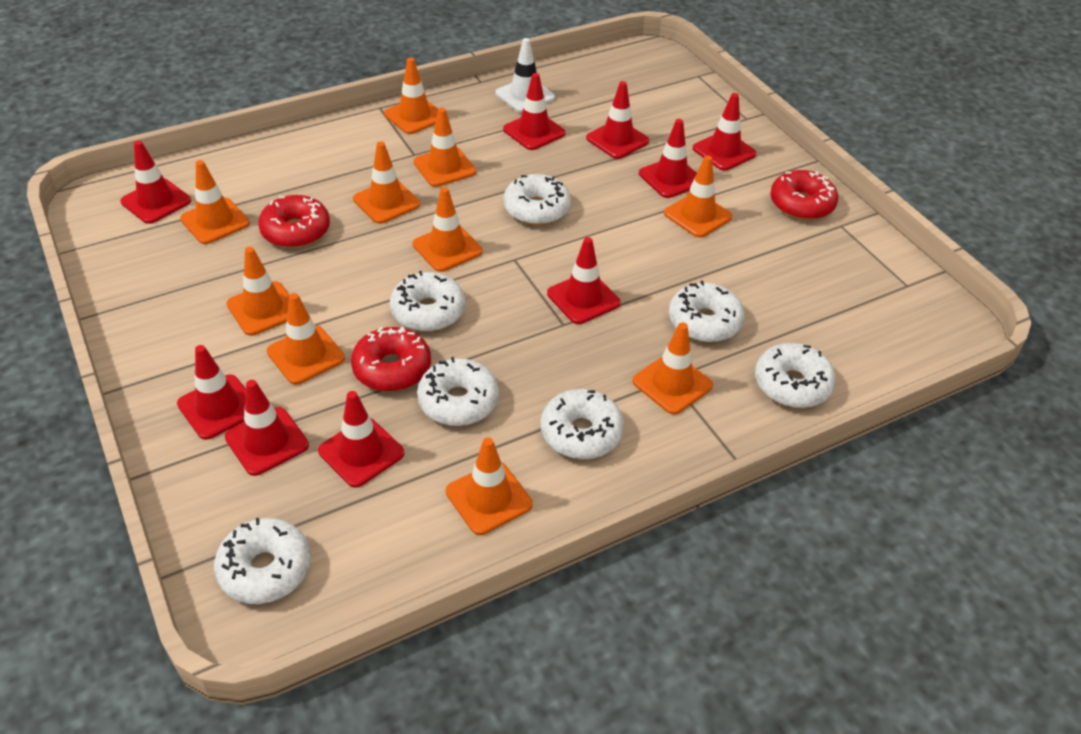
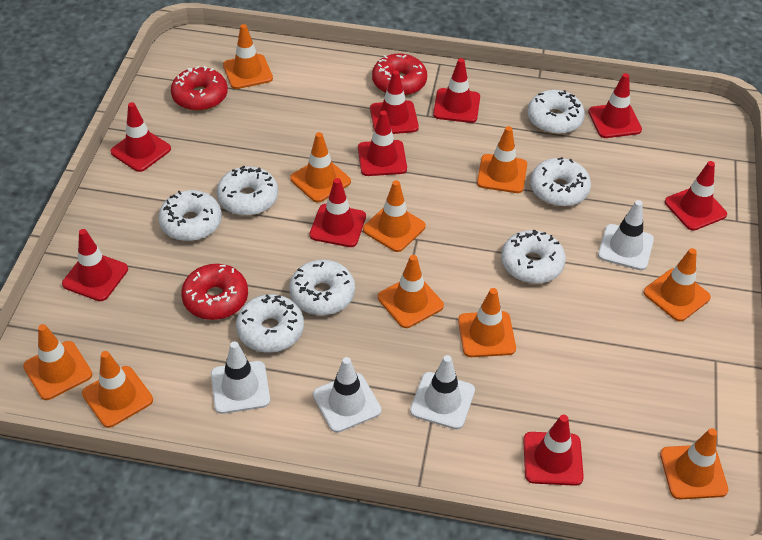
white traffic cone: 1 -> 4

